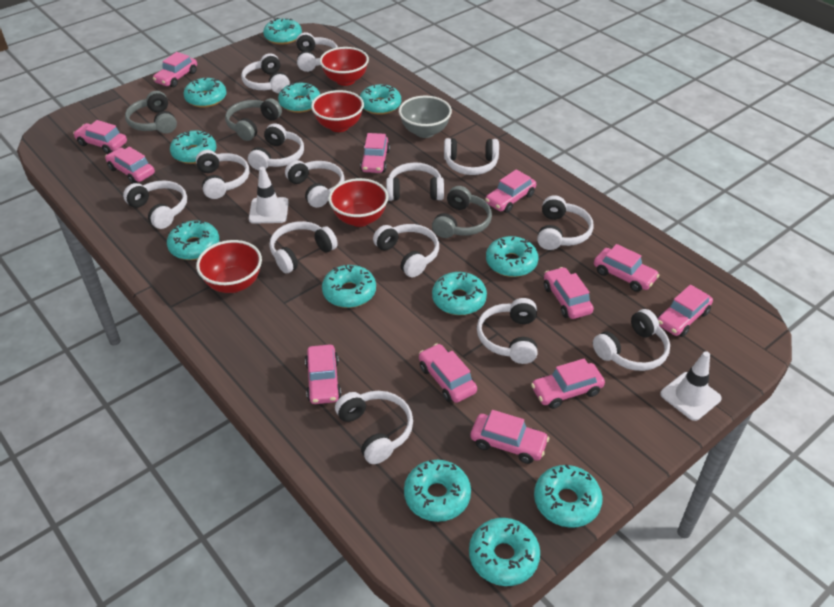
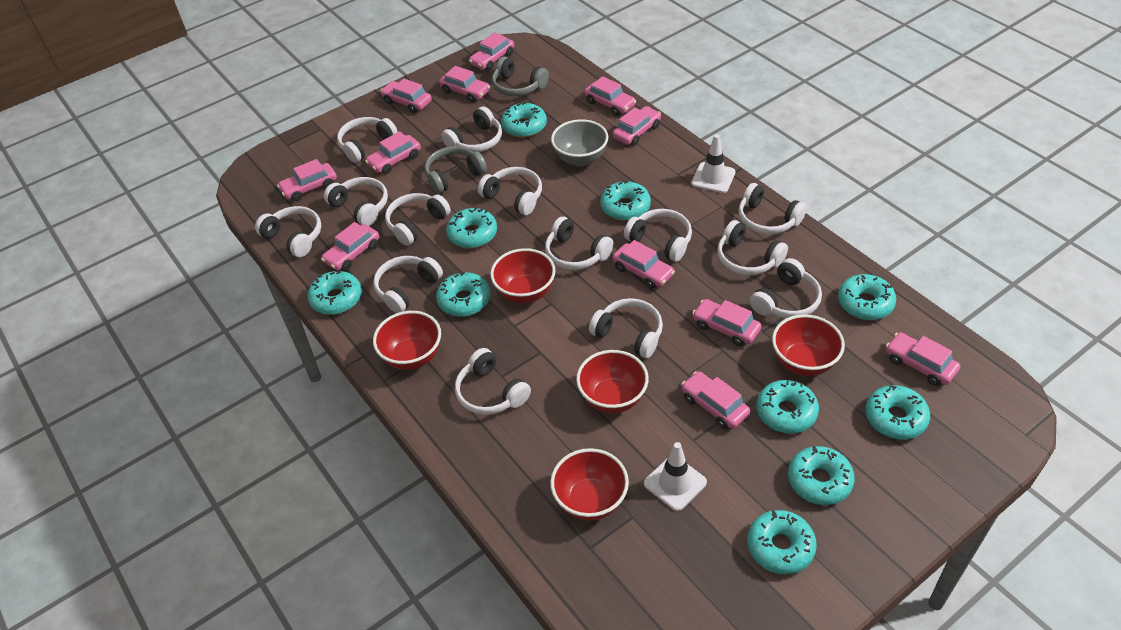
grey headphones: 3 -> 2
red bowl: 4 -> 5
turquoise donut: 12 -> 10

